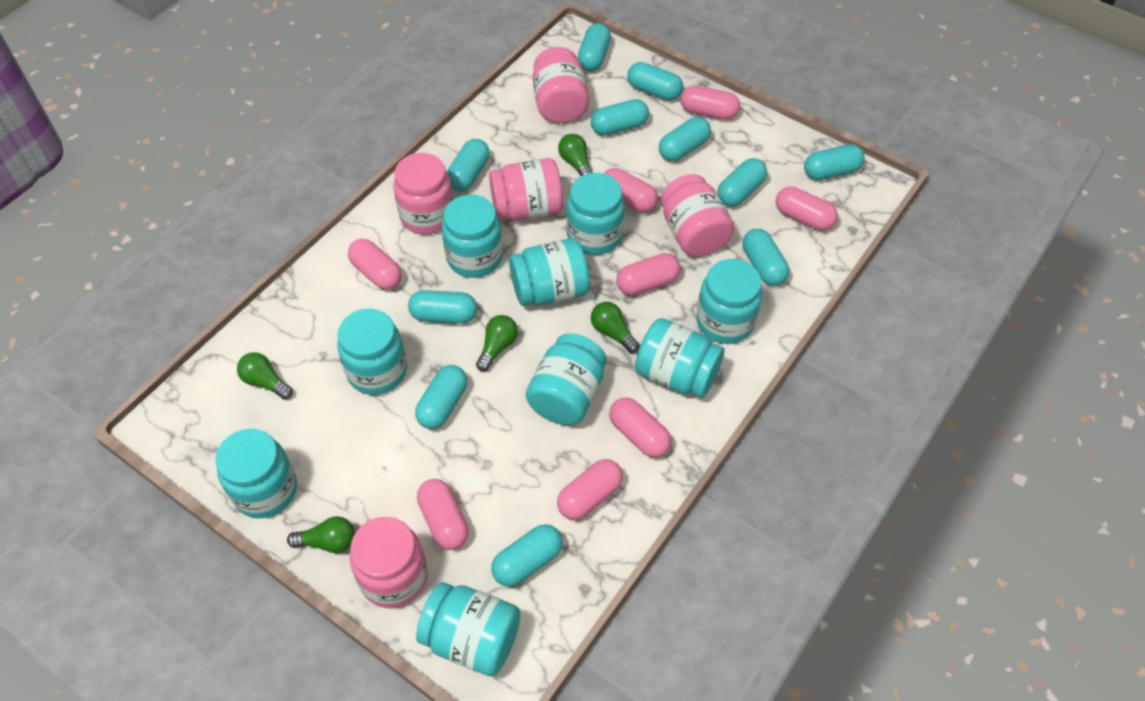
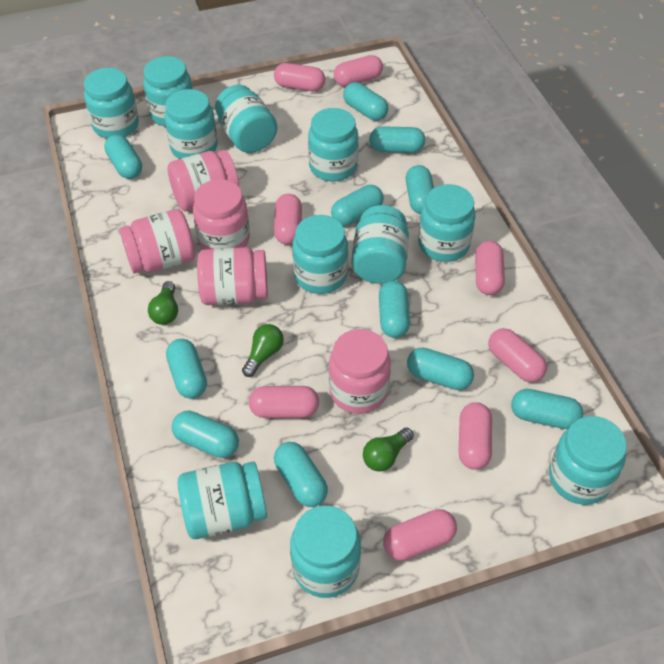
green light bulb: 5 -> 3
turquoise jar: 9 -> 11

